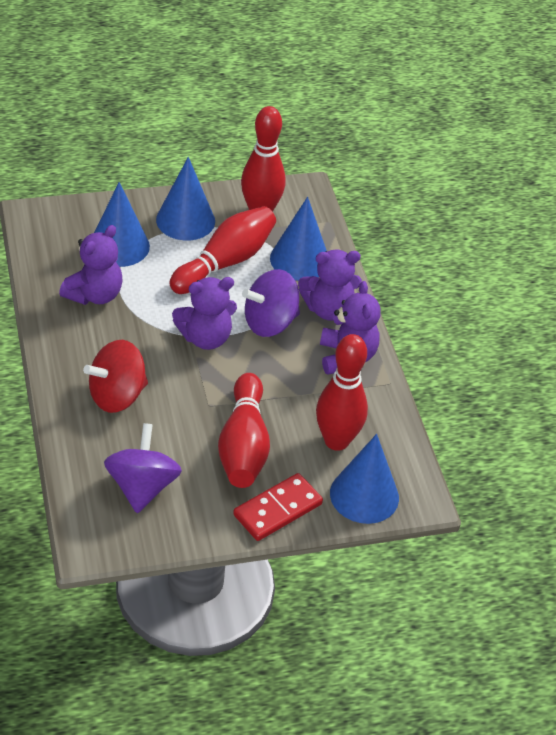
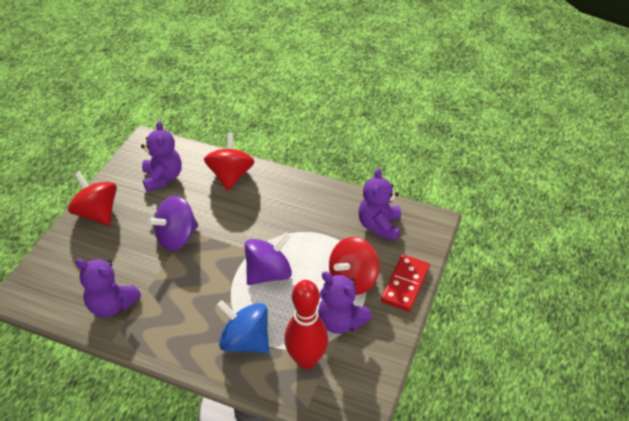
blue cone: 4 -> 0
blue spinning top: 0 -> 1
red bowling pin: 4 -> 1
red spinning top: 1 -> 3

